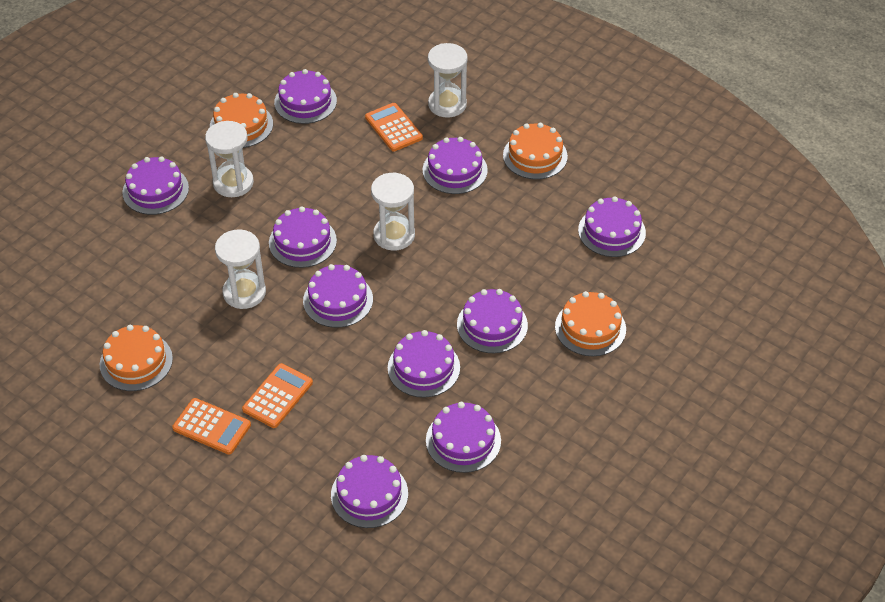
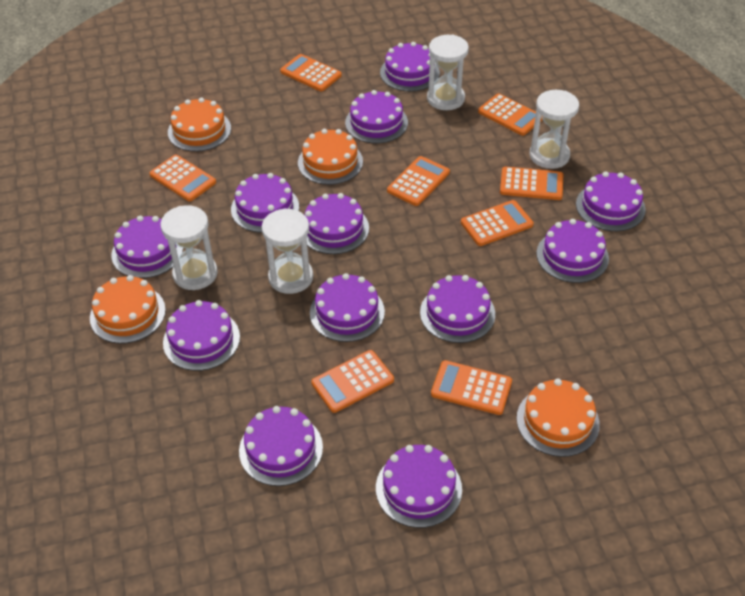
orange calculator: 3 -> 8
purple cake: 10 -> 12

